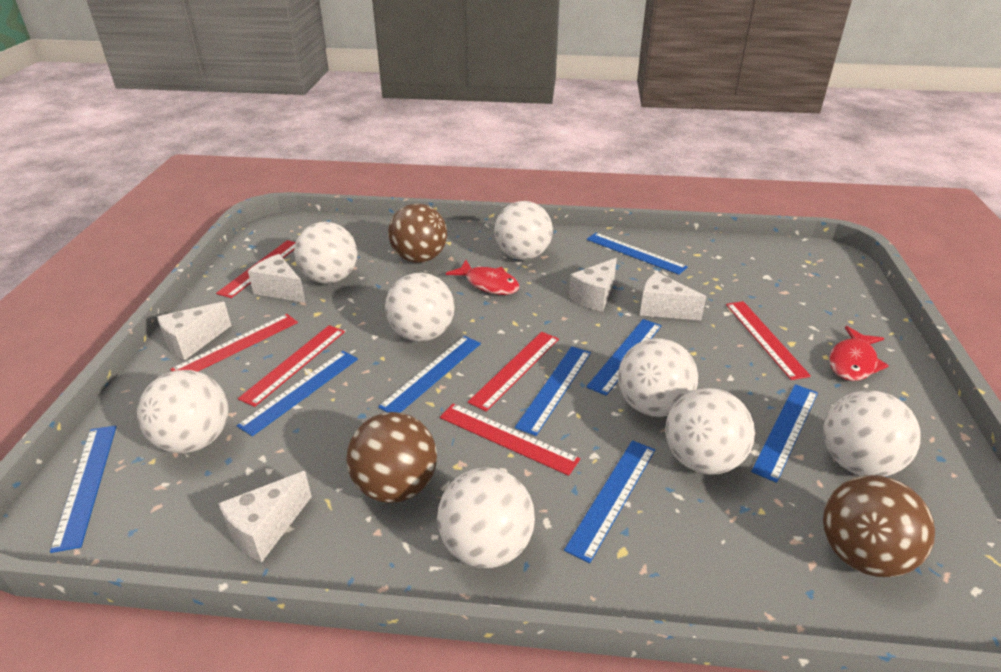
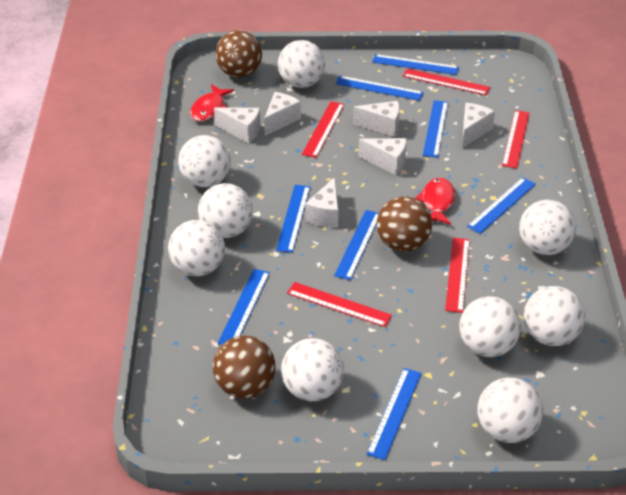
red ruler: 6 -> 5
white ball: 8 -> 9
white cheese: 5 -> 6

